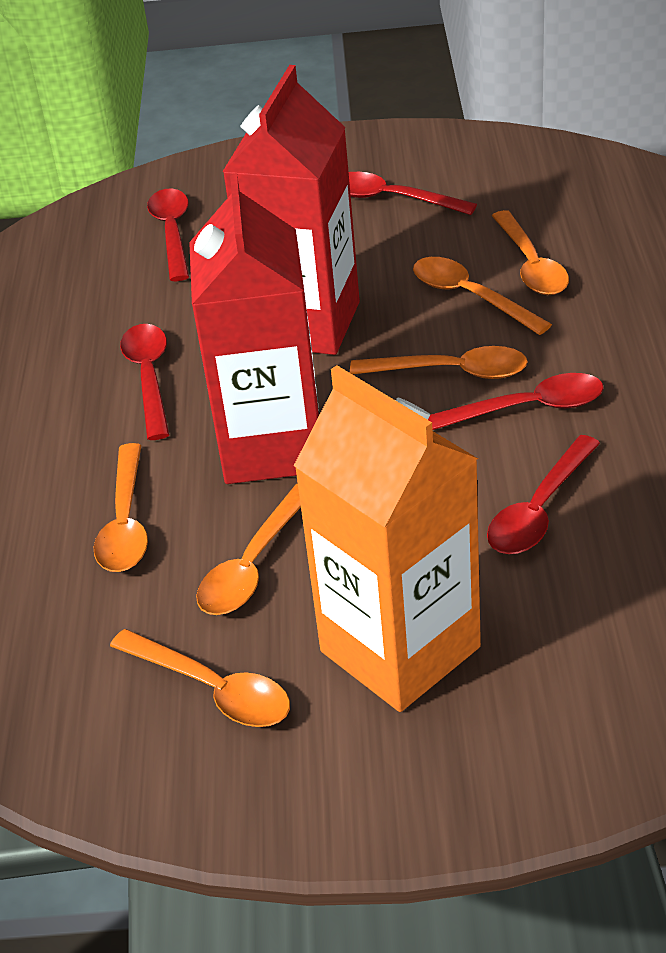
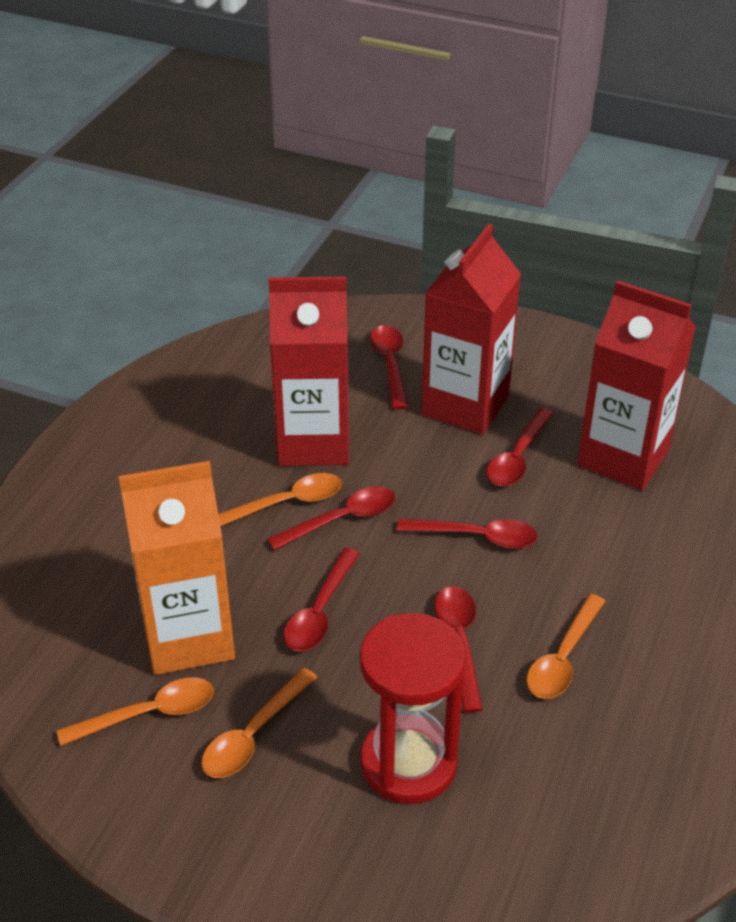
orange spoon: 6 -> 4
red carton: 2 -> 3
red hourglass: 0 -> 1
red spoon: 5 -> 6

